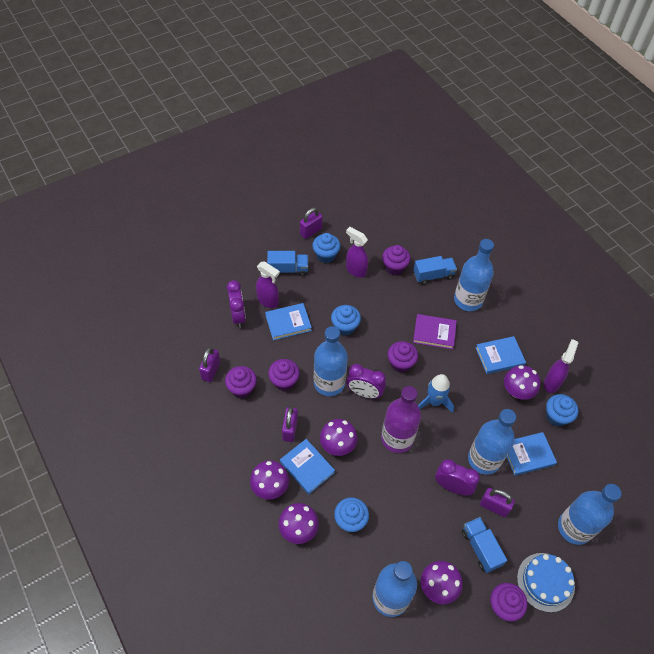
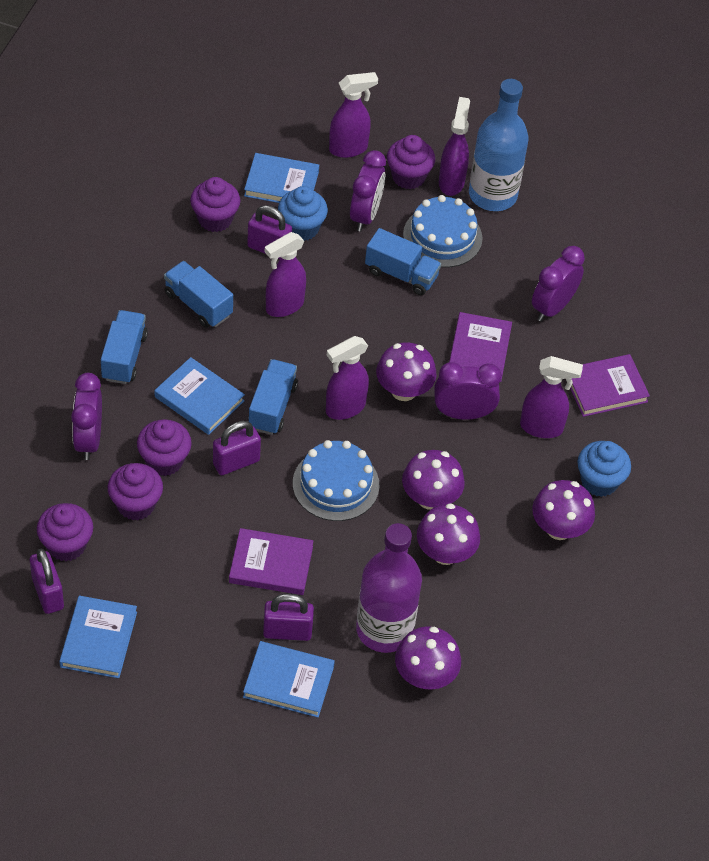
blue bottle: 5 -> 1
blue cake: 1 -> 2
blue cupcake: 4 -> 2
blue rocket: 1 -> 0
blue truck: 3 -> 4
purple book: 1 -> 3
purple clock: 3 -> 4
purple spray bottle: 3 -> 5

